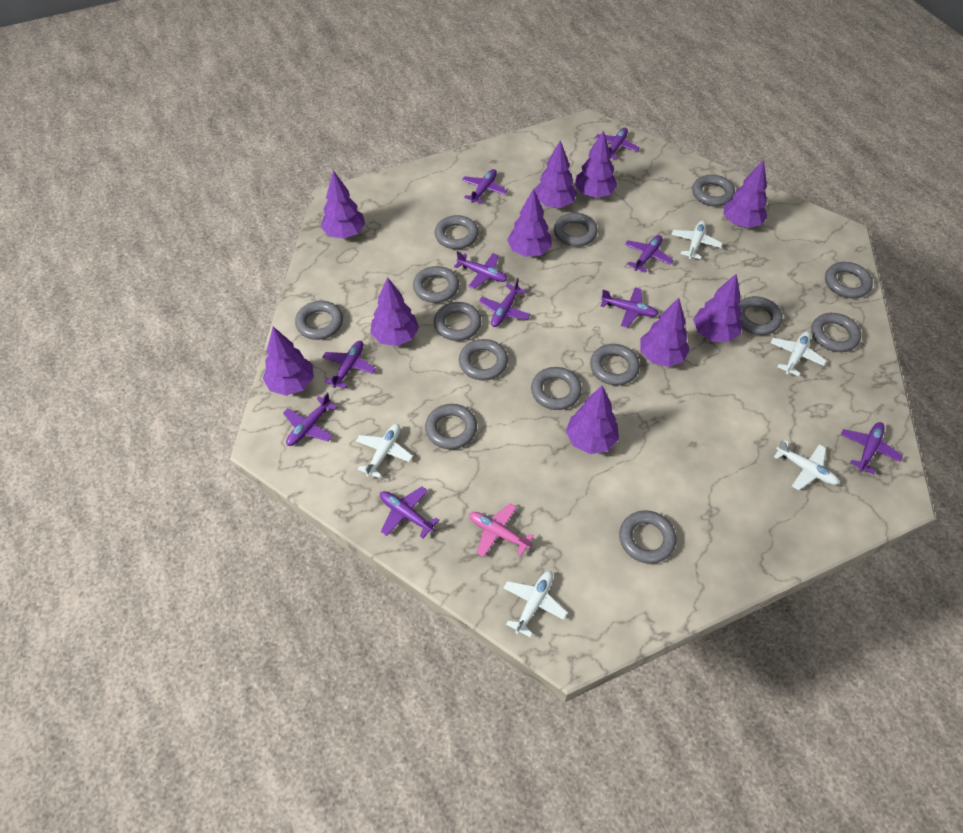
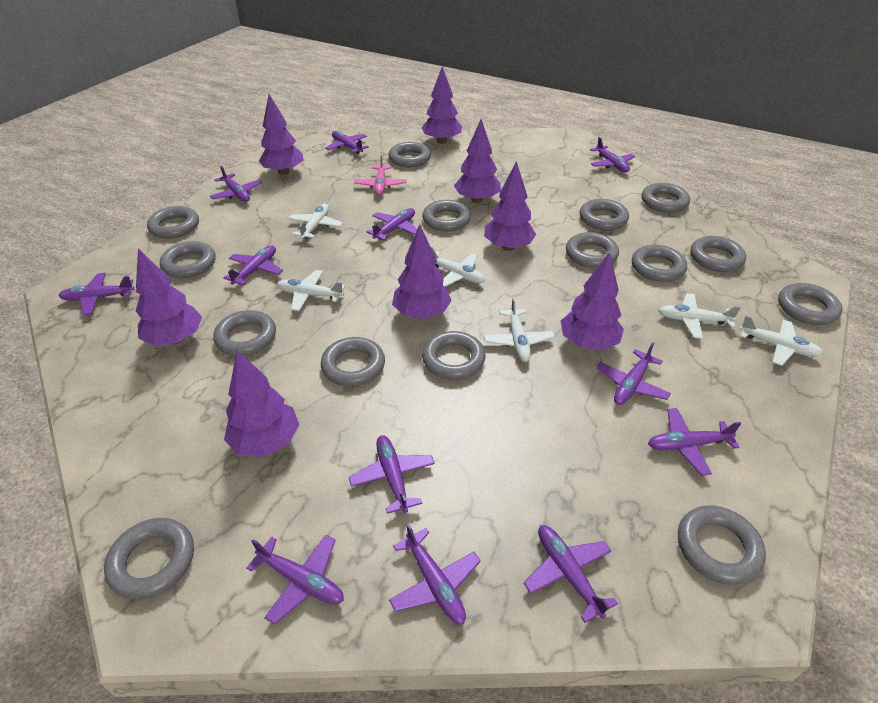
grey ring: 14 -> 15
purple plane: 10 -> 12
purple tree: 10 -> 8
white plane: 5 -> 6

